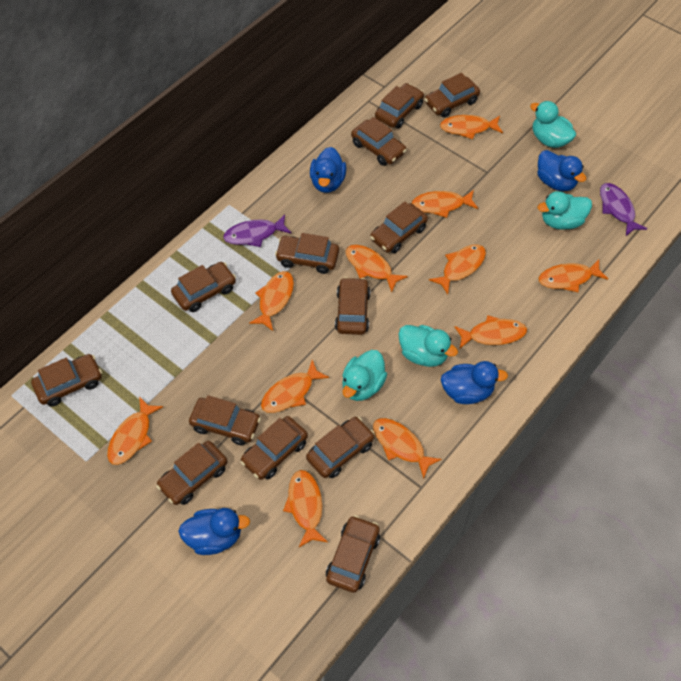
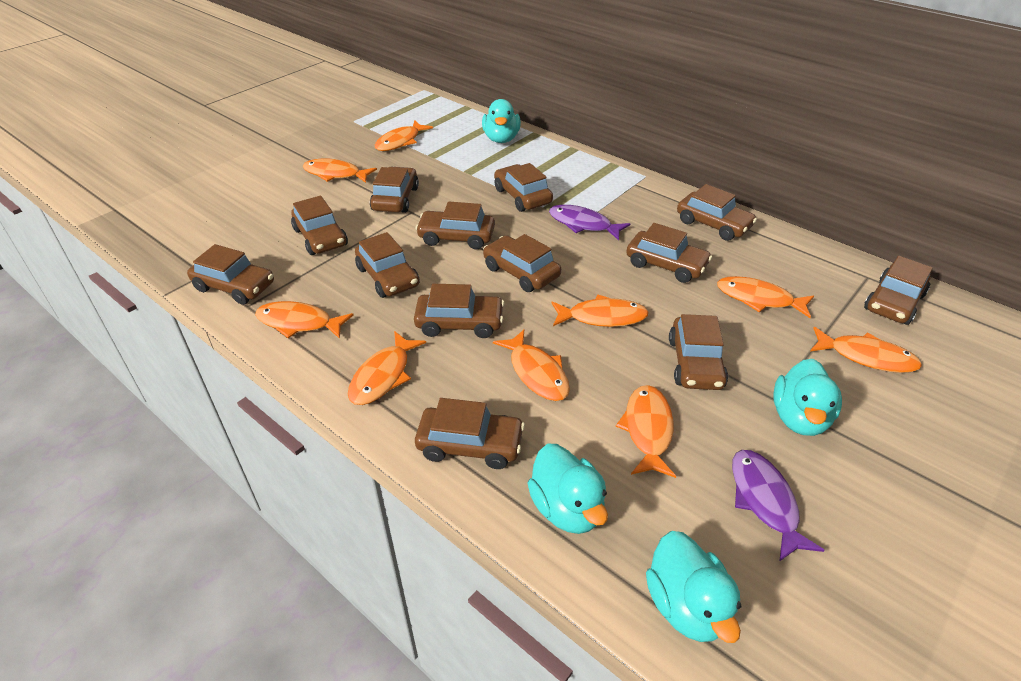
blue duck: 4 -> 0
orange fish: 11 -> 9

